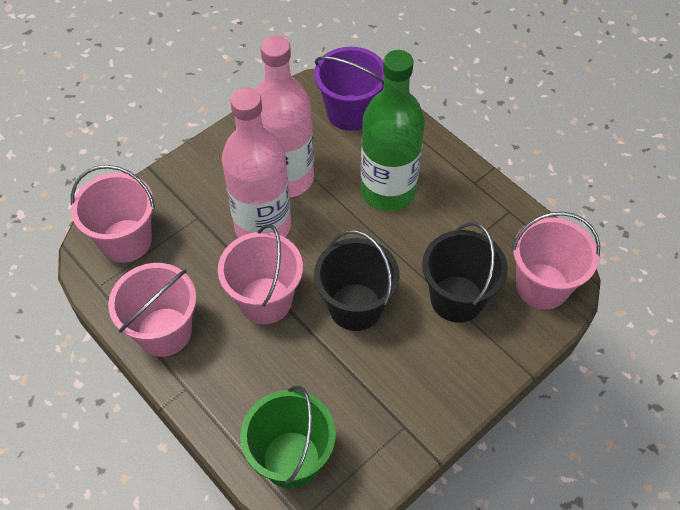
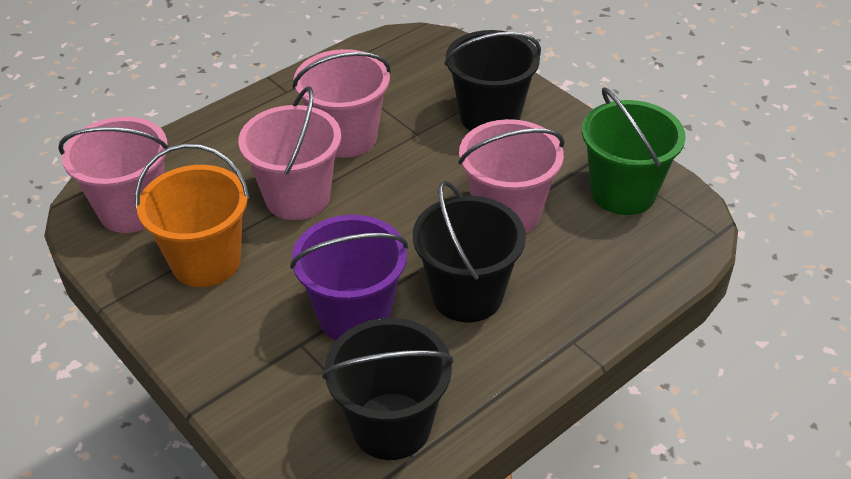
black bucket: 2 -> 3
green bottle: 1 -> 0
orange bucket: 0 -> 1
pink bottle: 2 -> 0

